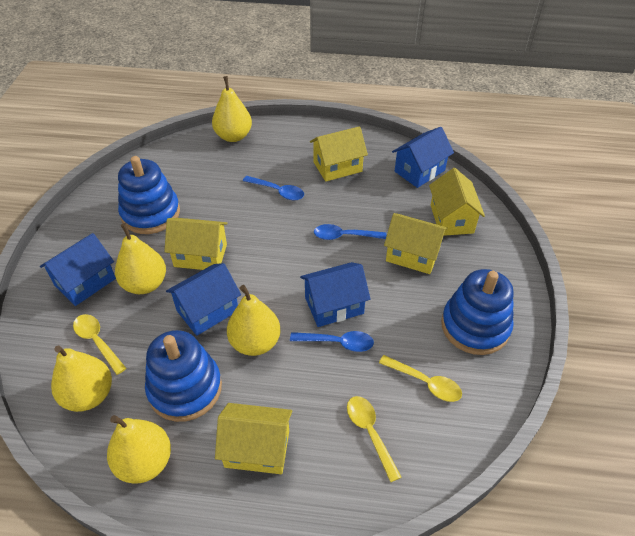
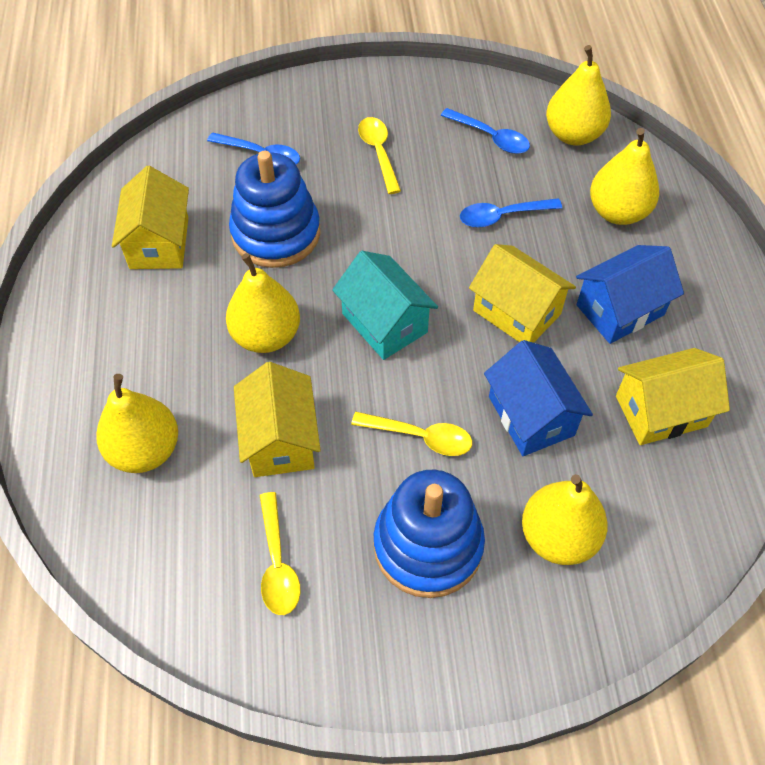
blue house: 4 -> 2
blue stacking toy: 3 -> 2
turquoise house: 0 -> 1
yellow house: 5 -> 4

